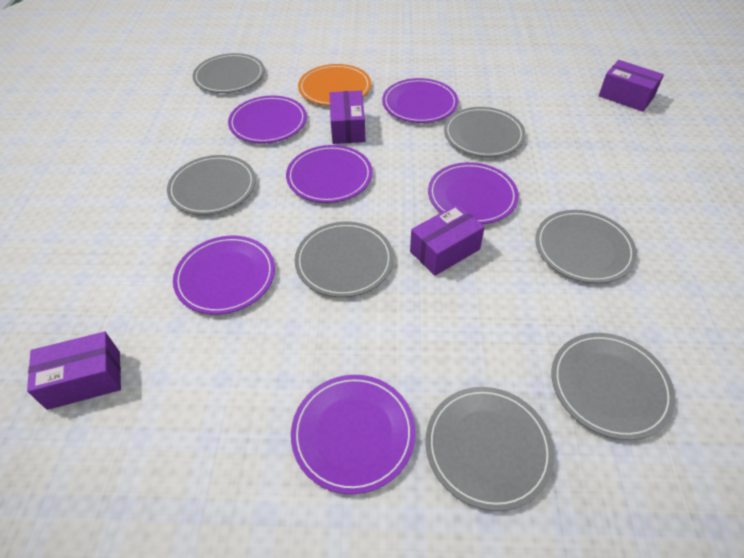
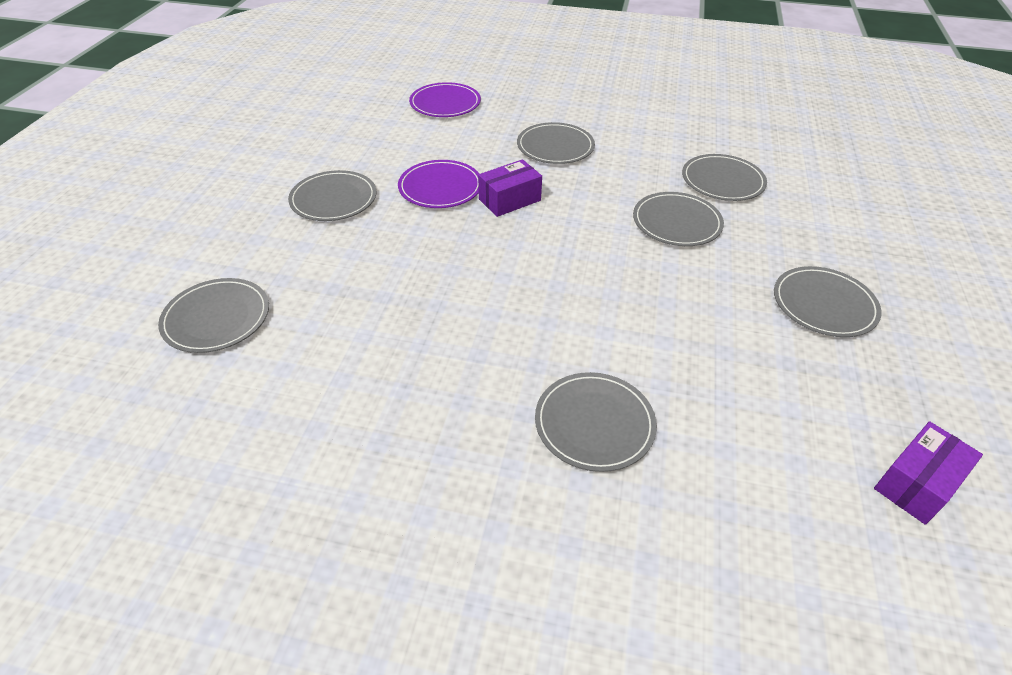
orange plate: 1 -> 0
purple box: 4 -> 2
purple plate: 6 -> 2

